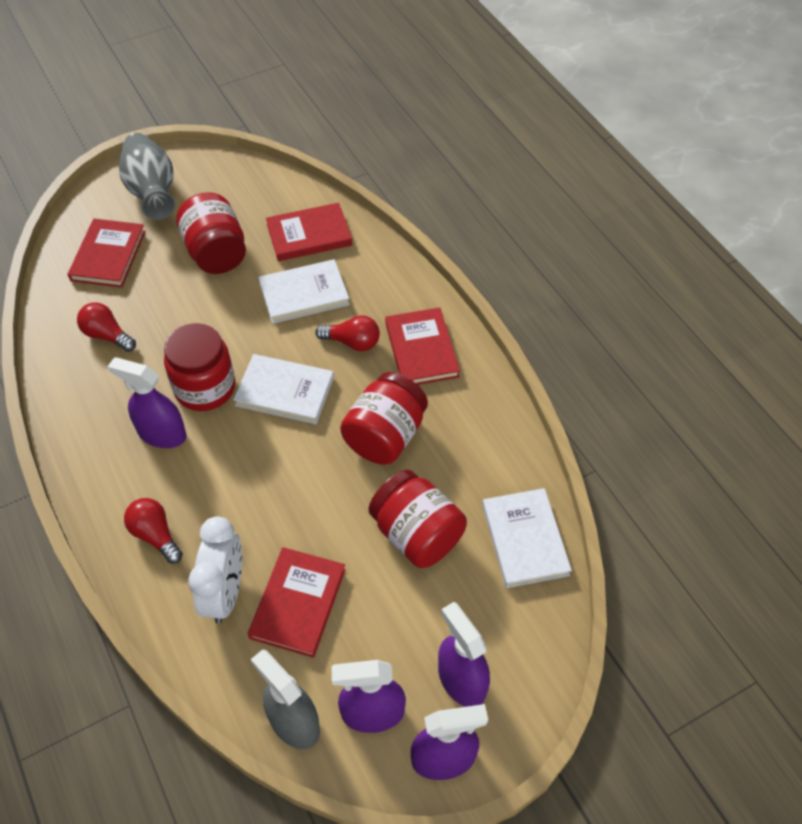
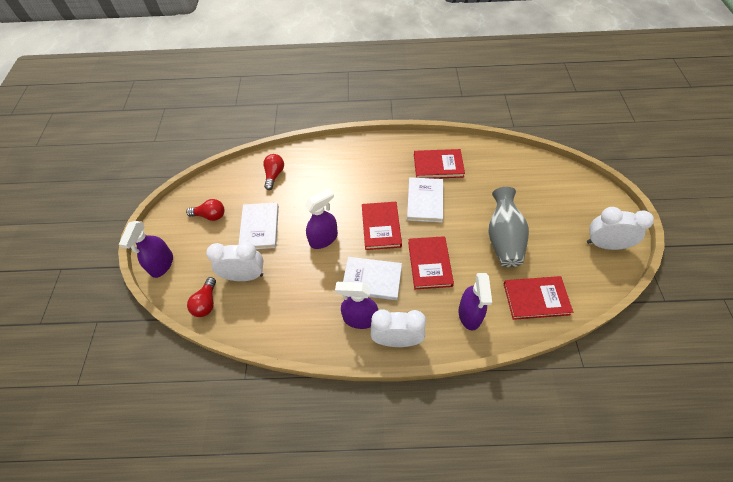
grey spray bottle: 1 -> 0
red jar: 4 -> 0
white clock: 1 -> 3

